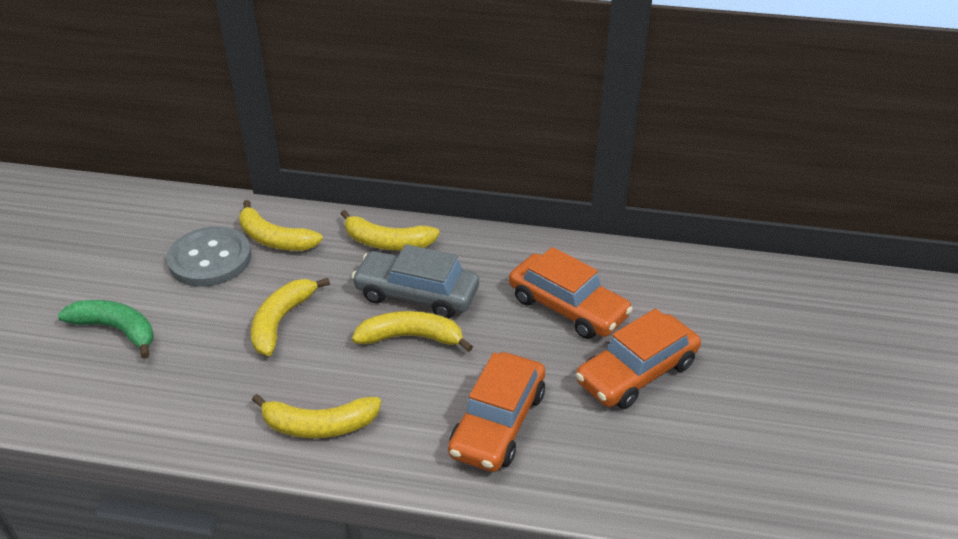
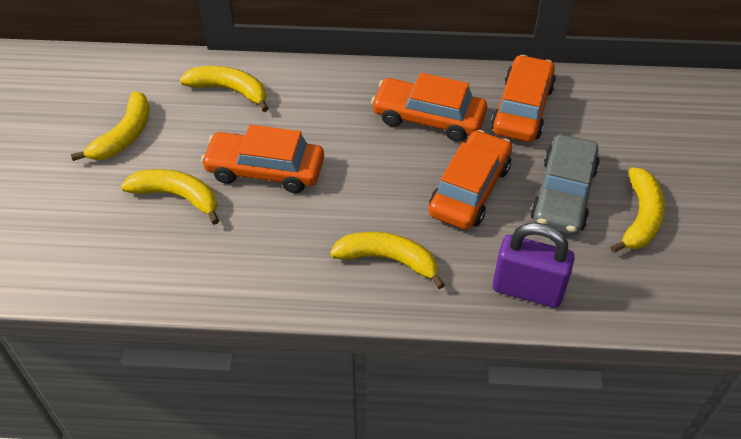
green banana: 1 -> 0
grey button: 1 -> 0
orange car: 3 -> 4
purple padlock: 0 -> 1

